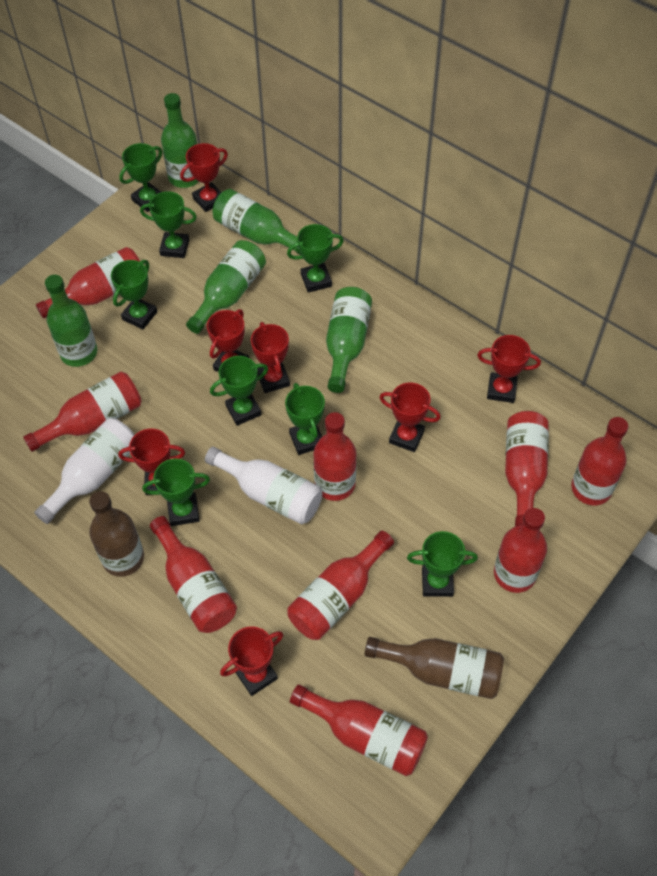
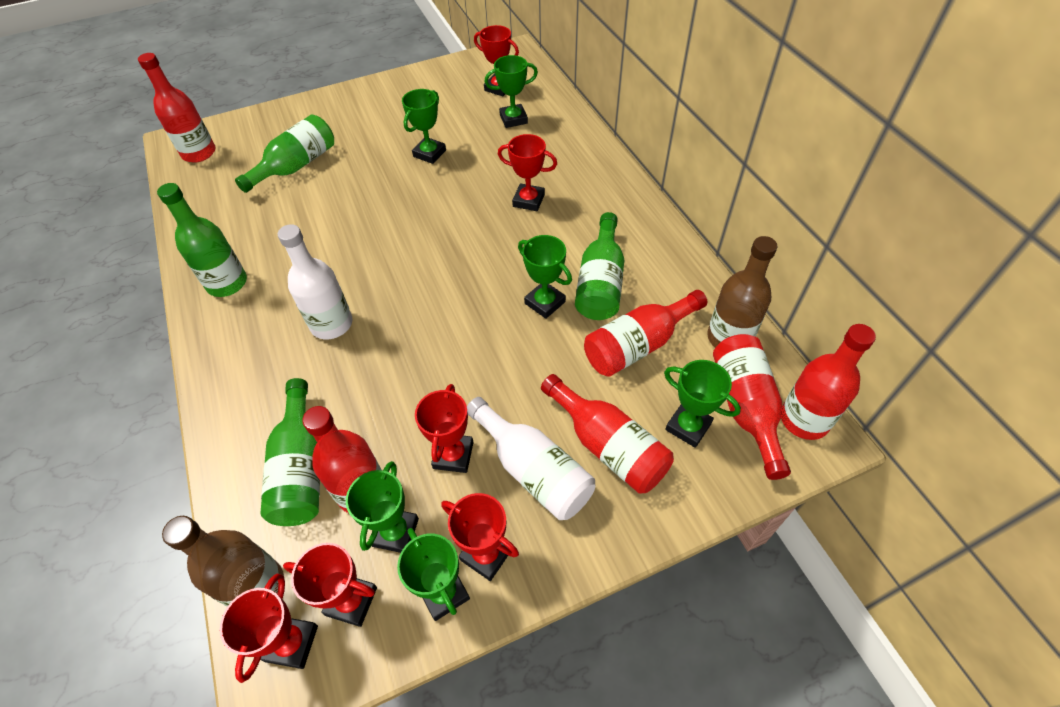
green bottle: 5 -> 4
green trophy: 8 -> 6
red bottle: 9 -> 6
red trophy: 7 -> 6

